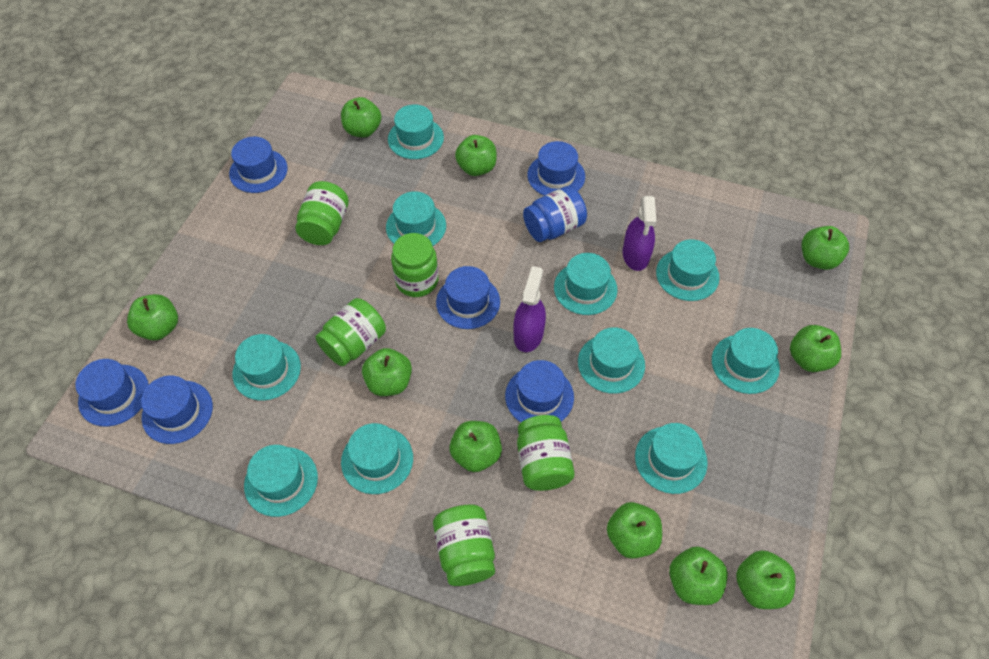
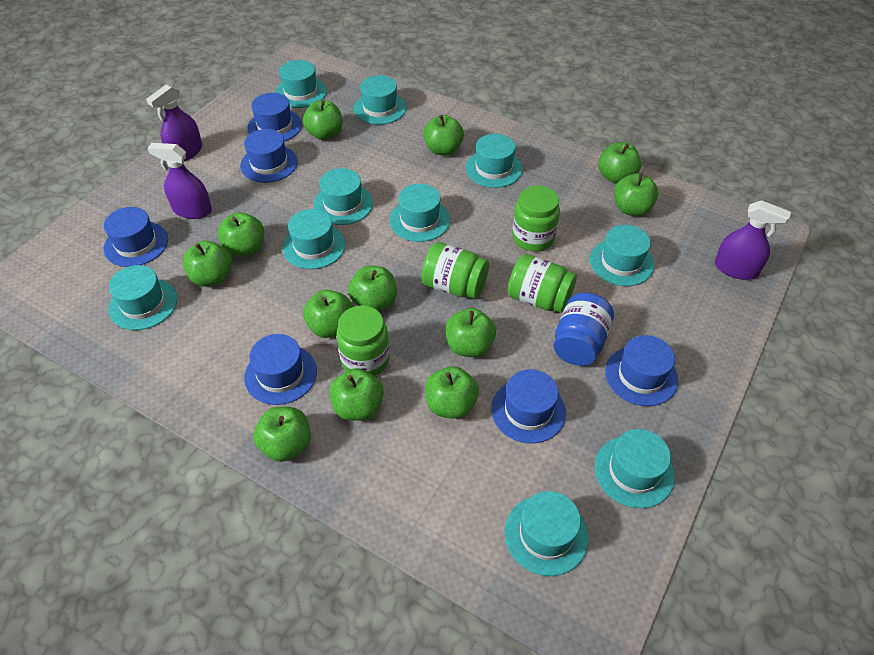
green apple: 10 -> 12
green jar: 5 -> 4
purple spray bottle: 2 -> 3

